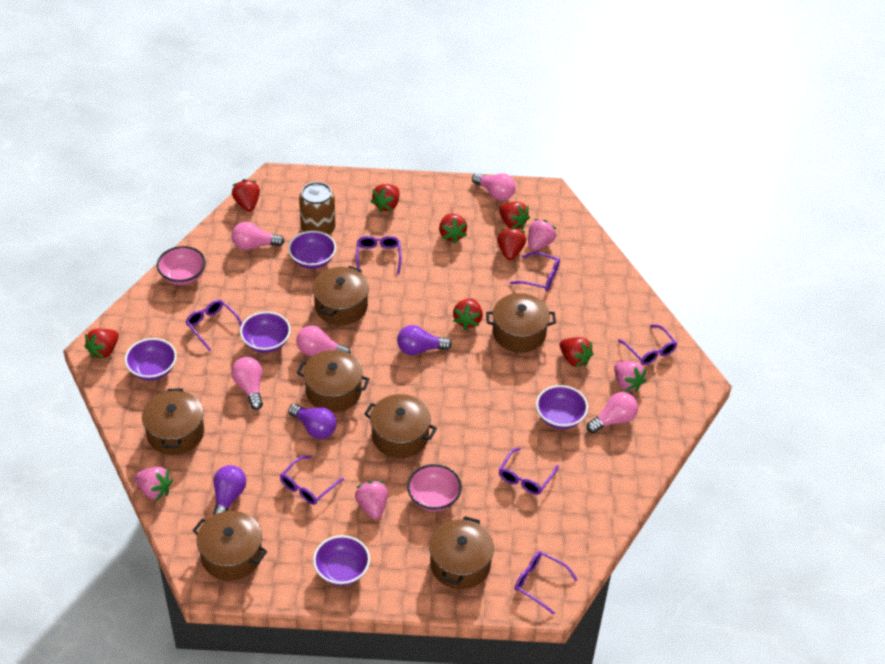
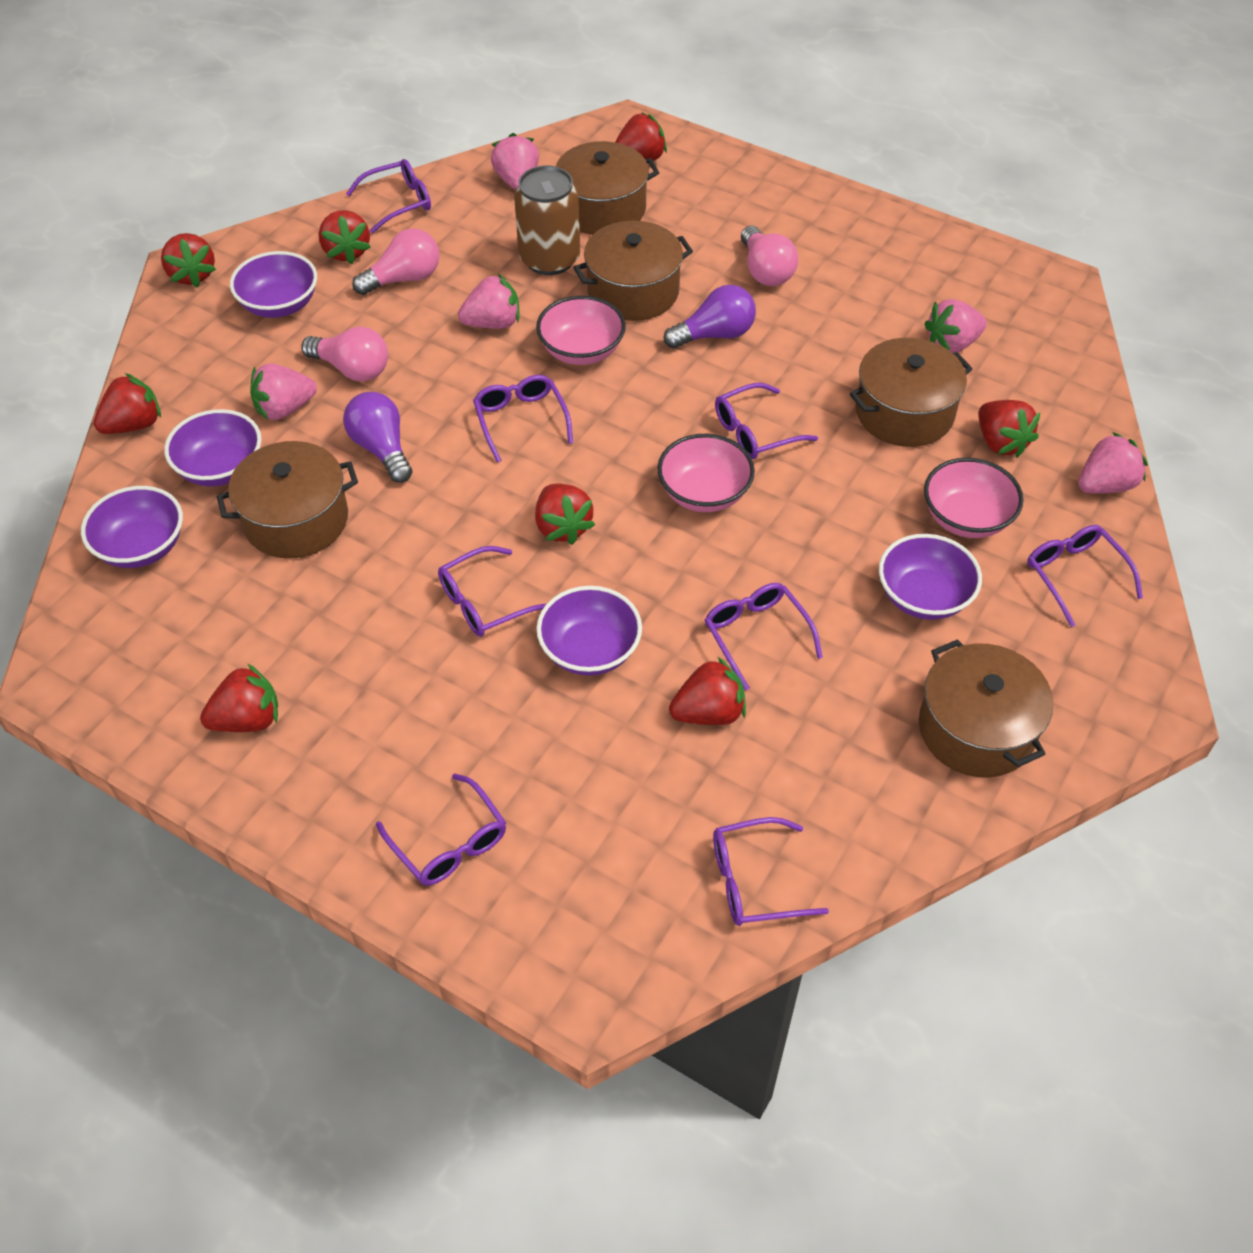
brown pot: 7 -> 5
pink bowl: 2 -> 3
pink light bulb: 5 -> 3
pink strawberry: 4 -> 5
purple glasses: 7 -> 8
purple light bulb: 3 -> 2

